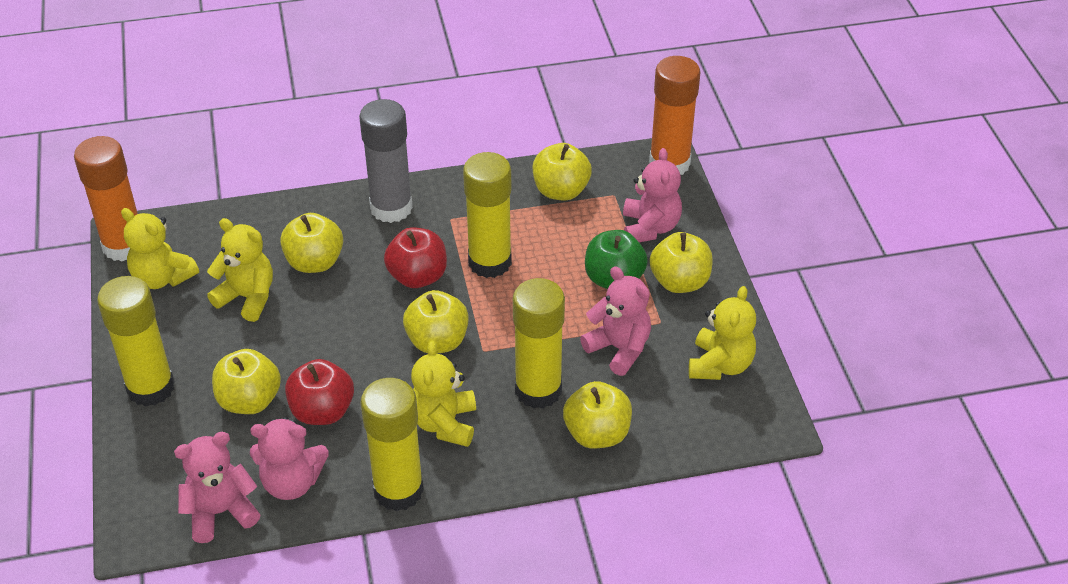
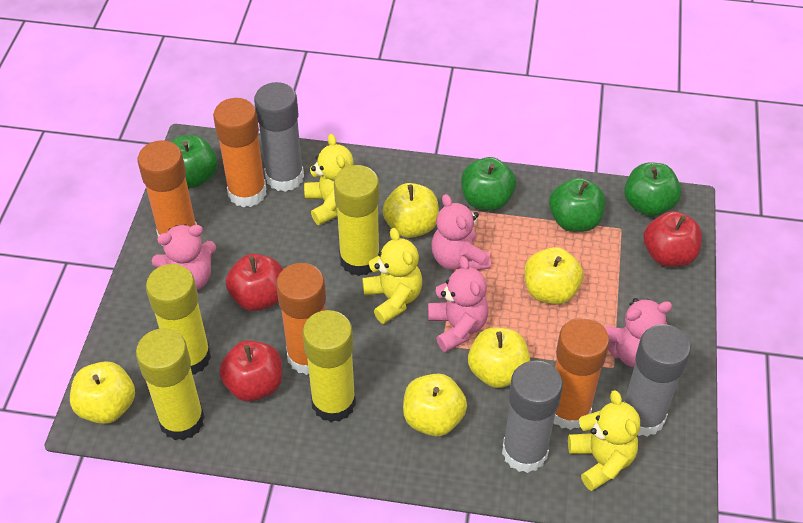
green apple: 1 -> 4
grey glue stick: 1 -> 3
orange glue stick: 2 -> 4
red apple: 2 -> 3
yellow apple: 6 -> 5
yellow teddy bear: 4 -> 3

